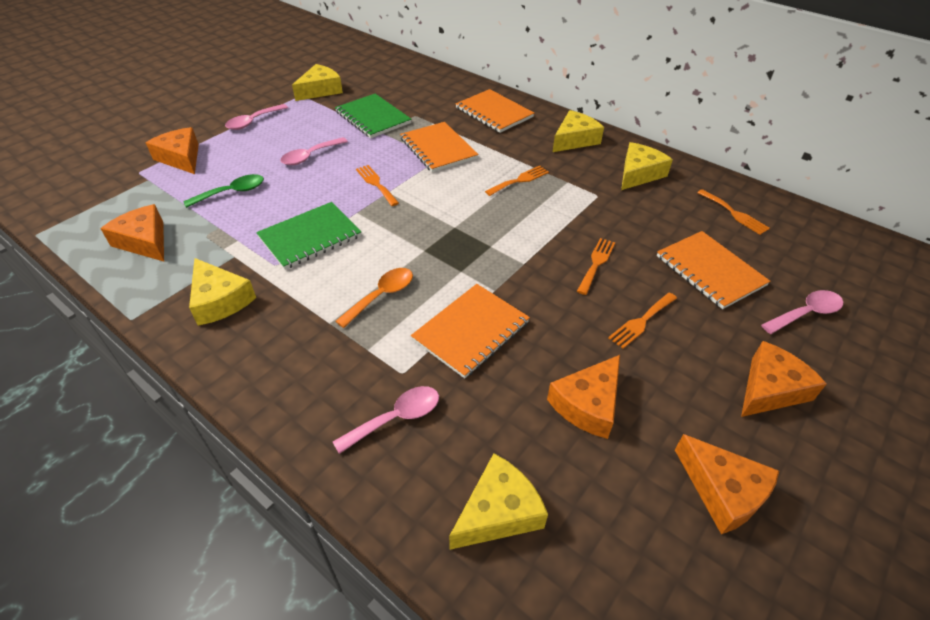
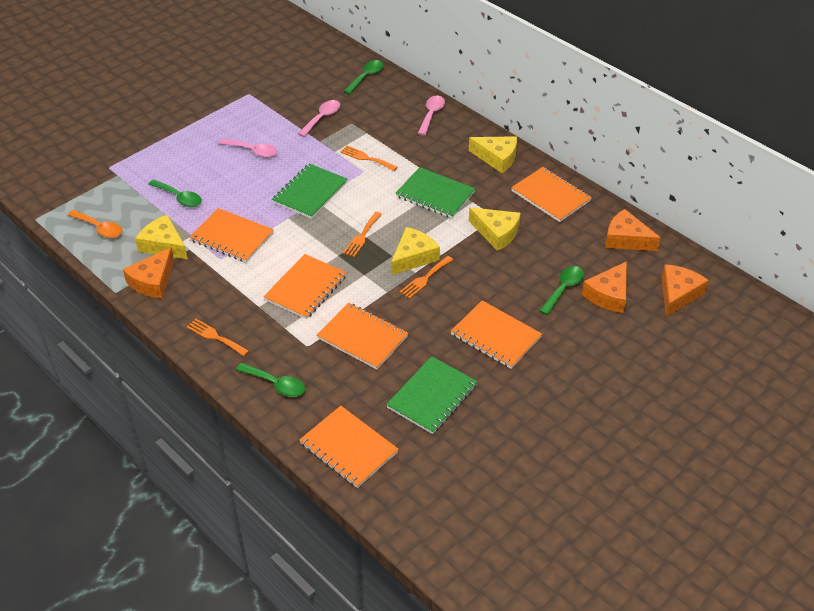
green notebook: 2 -> 3
green spoon: 1 -> 4
orange cheese: 5 -> 4
orange fork: 5 -> 4
orange notebook: 4 -> 6
pink spoon: 4 -> 3
yellow cheese: 5 -> 4

